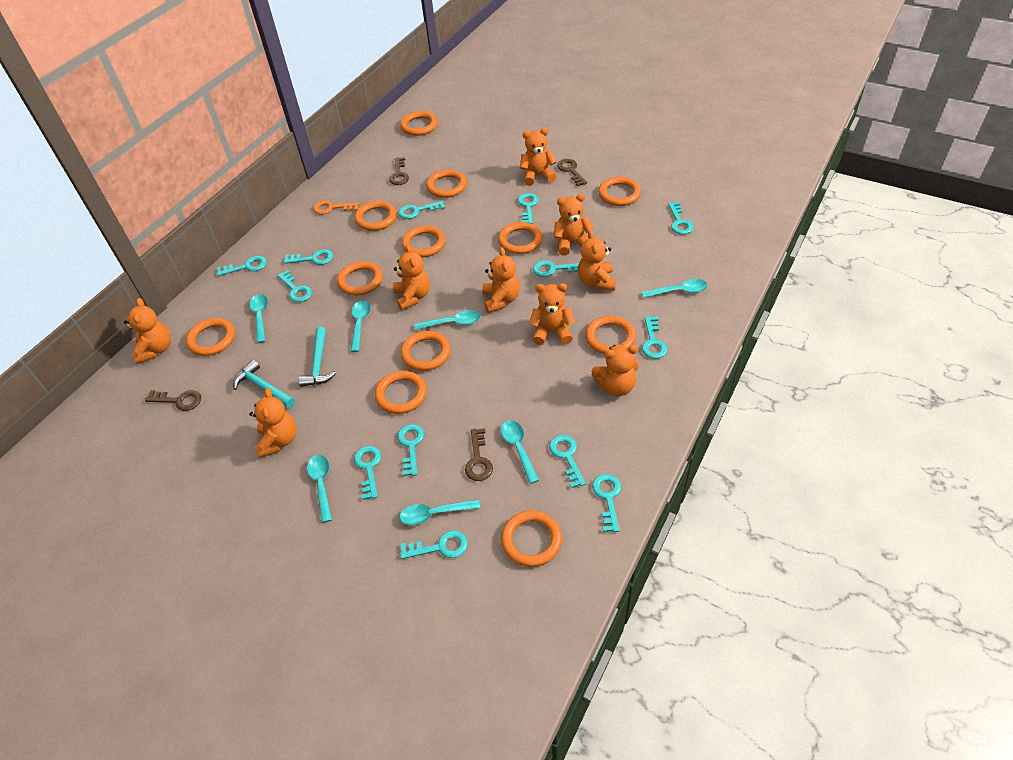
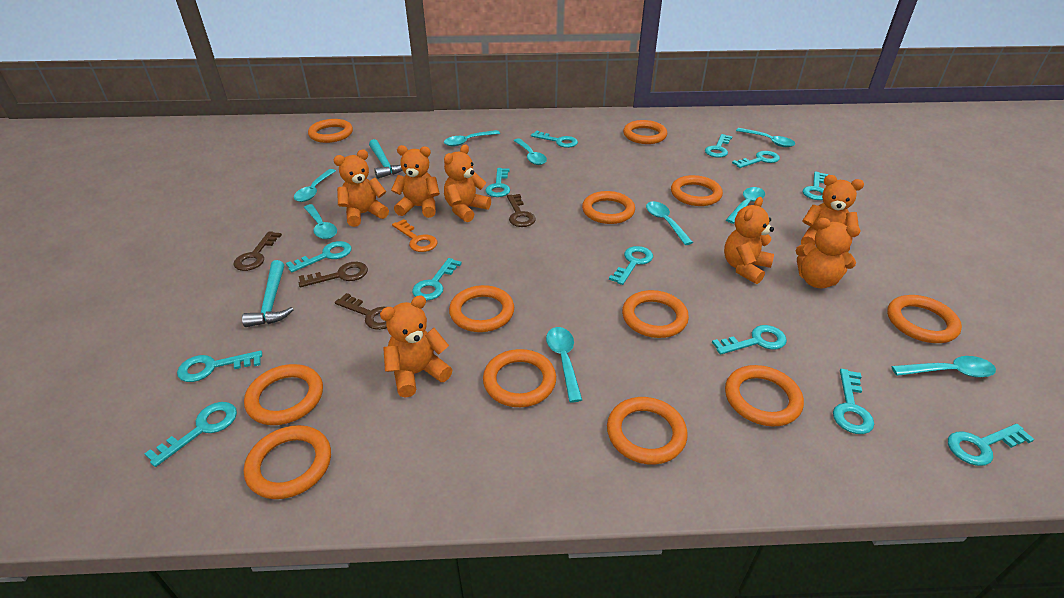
orange teddy bear: 9 -> 7
turquoise spoon: 7 -> 9

